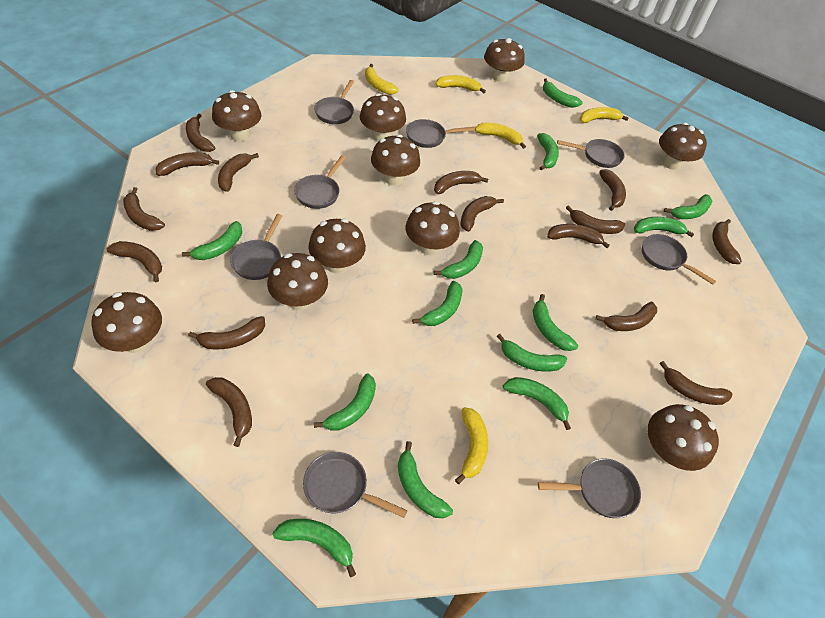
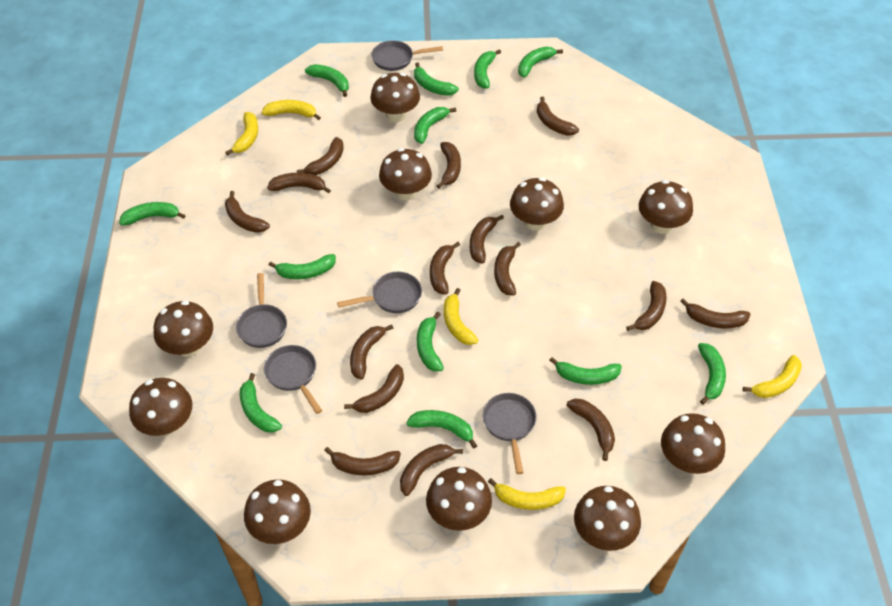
green banana: 13 -> 12
grey pan: 8 -> 5

